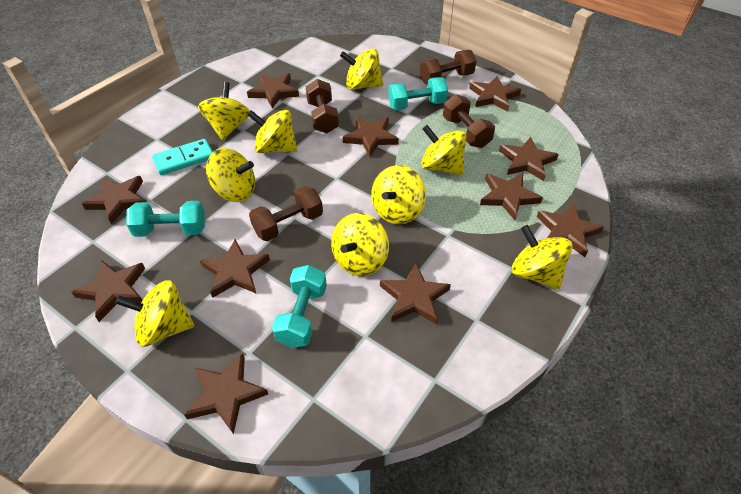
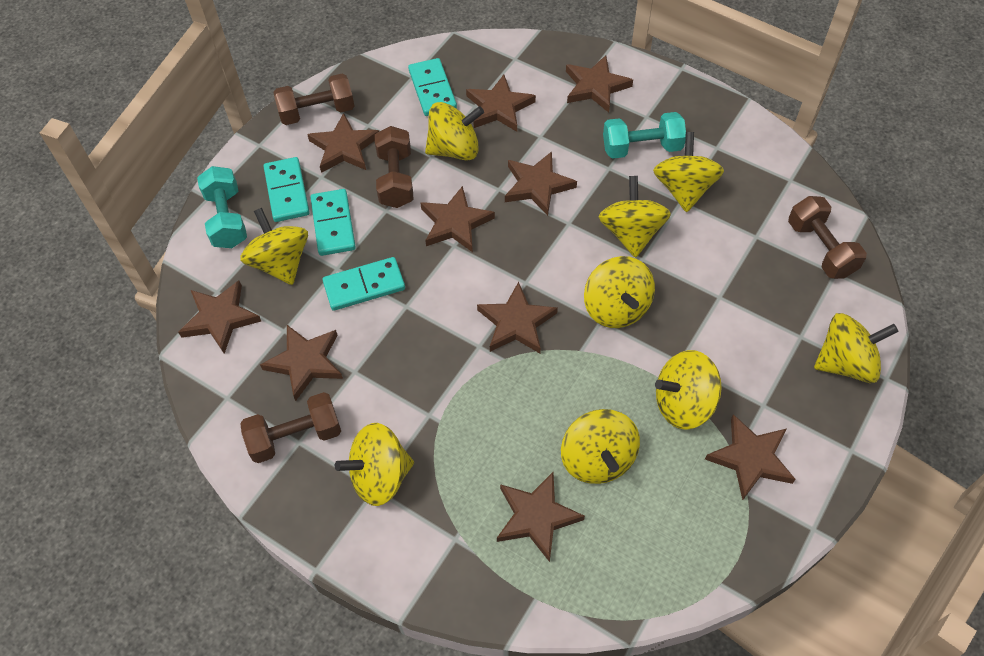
brown star: 11 -> 10
turquoise domino: 1 -> 4
turquoise dumbbell: 3 -> 2

